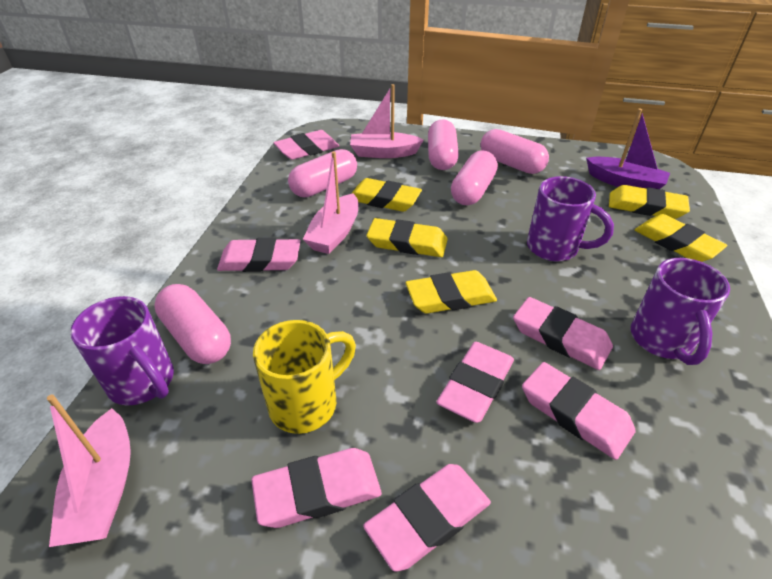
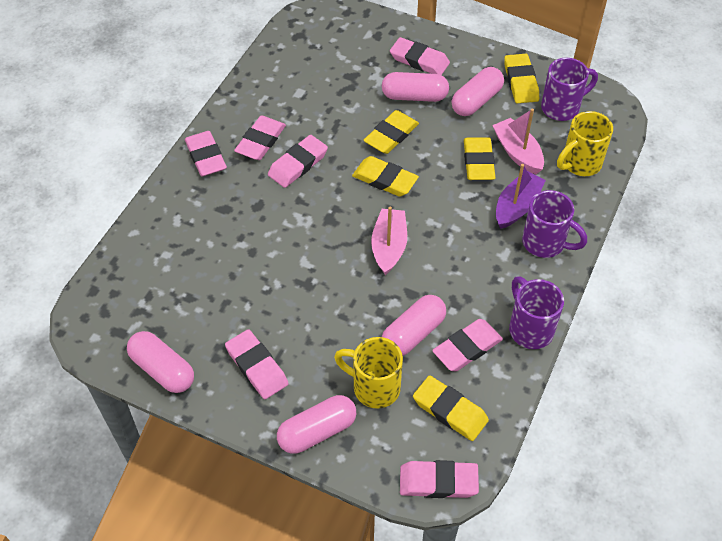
pink boat: 3 -> 2
yellow mug: 1 -> 2

